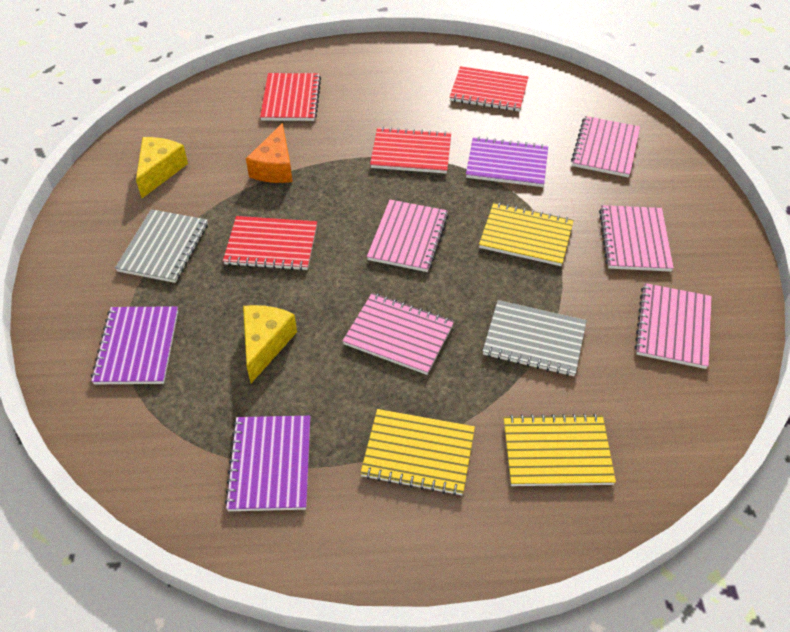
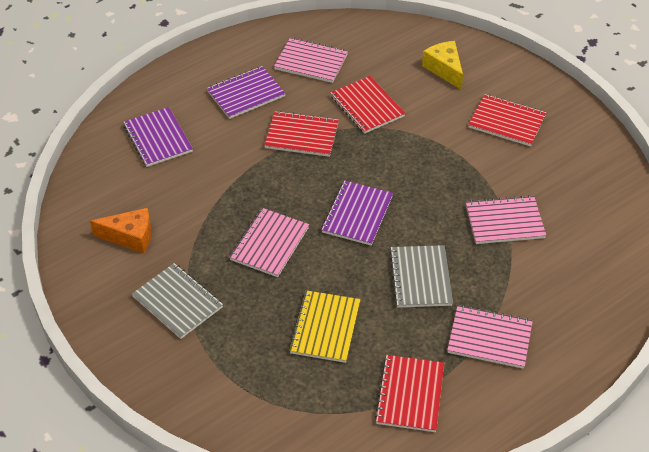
pink notebook: 5 -> 4
yellow cheese: 2 -> 1
yellow notebook: 3 -> 1

